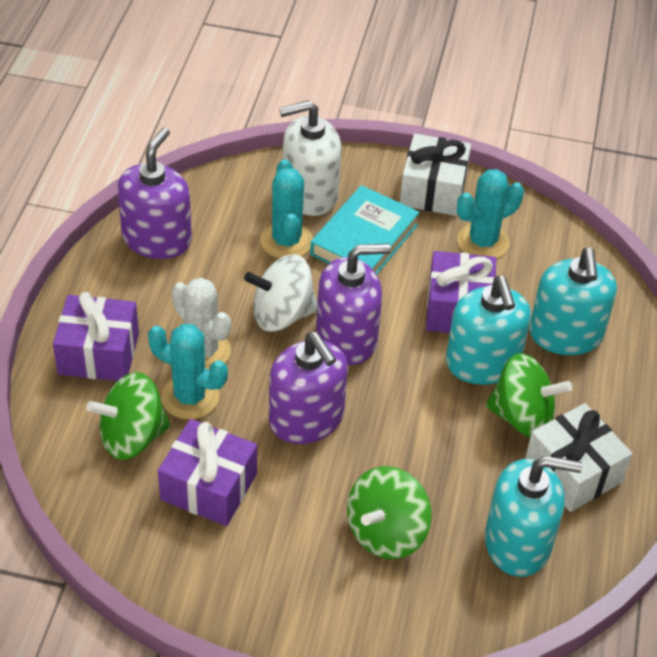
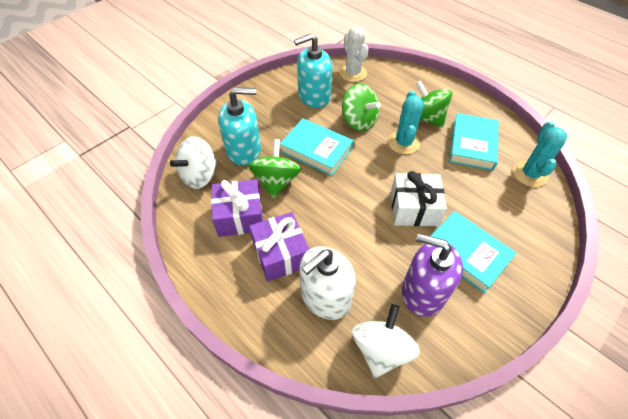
purple gift: 3 -> 2
purple soap dispenser: 3 -> 1
turquoise book: 1 -> 3
turquoise cactus: 3 -> 2
turquoise soap dispenser: 3 -> 2
white gift: 2 -> 1
white spinning top: 1 -> 2

